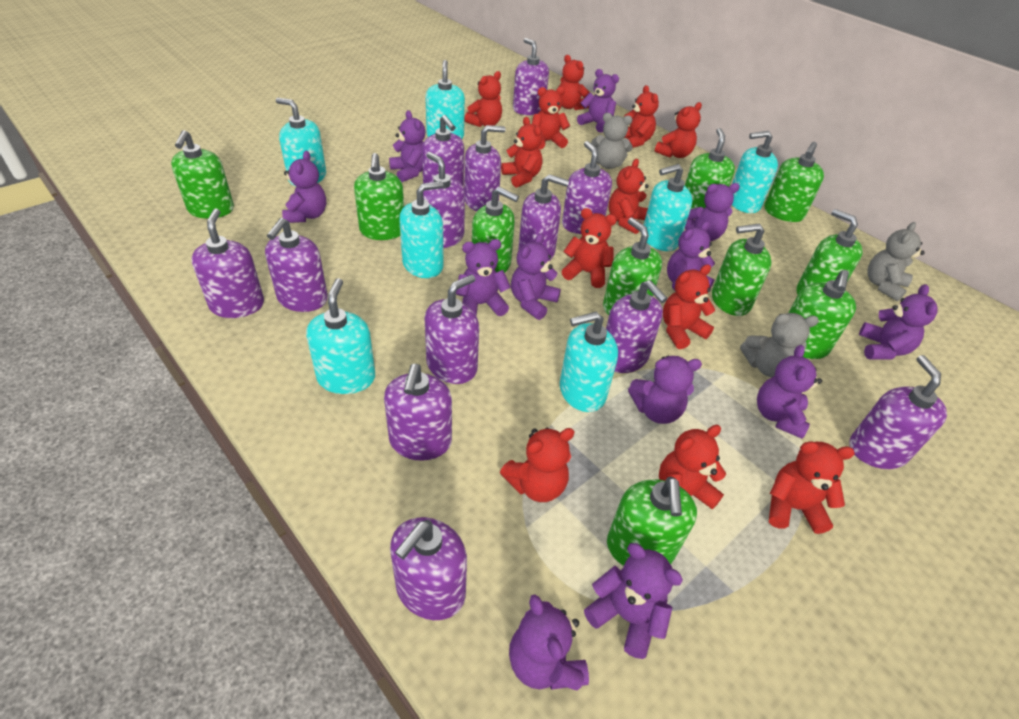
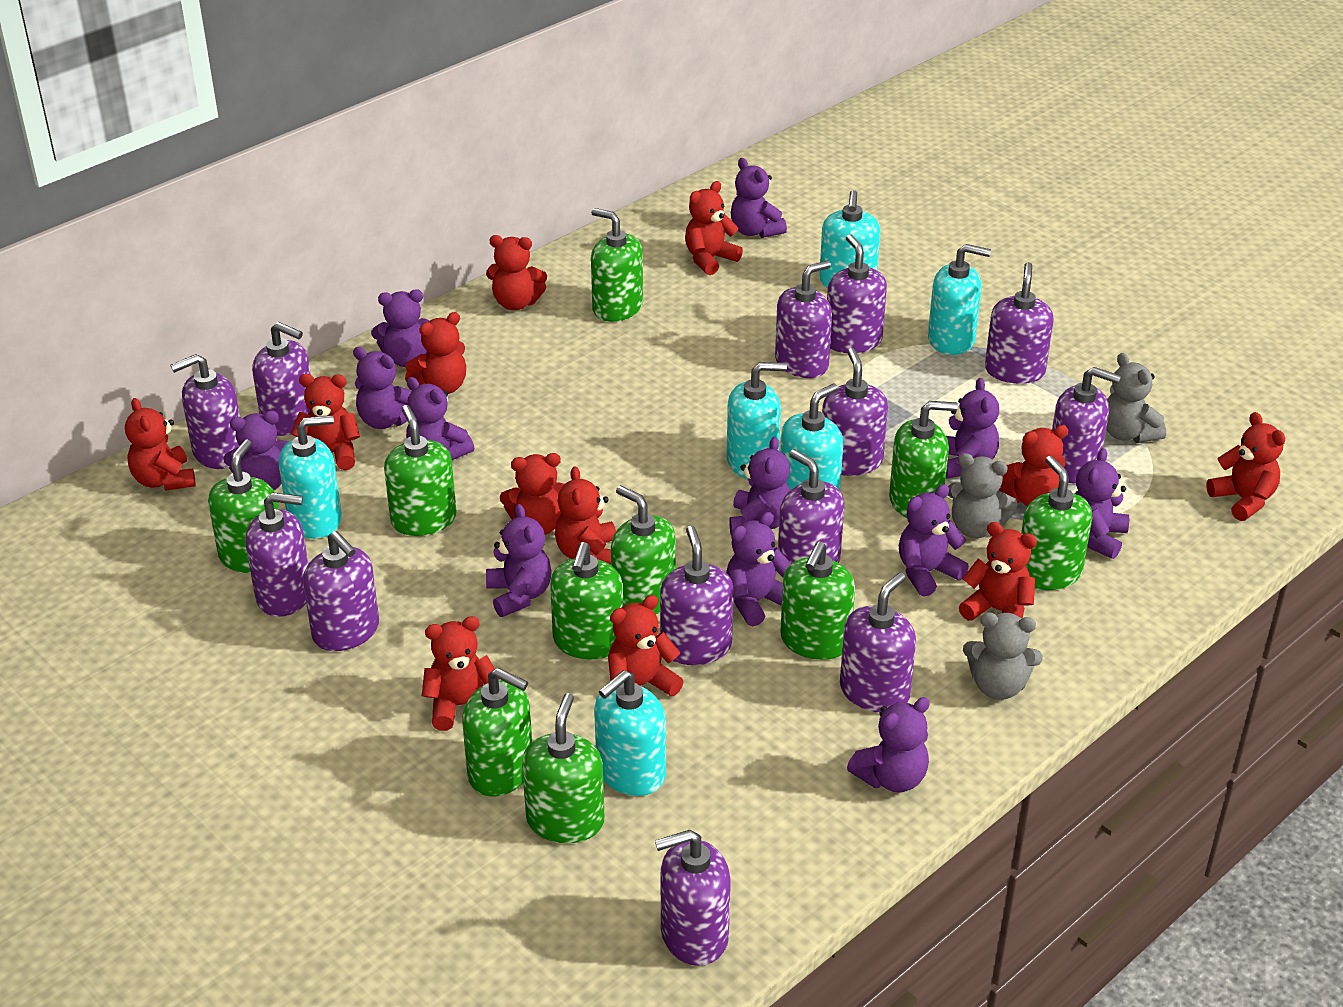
turquoise soap dispenser: 7 -> 6

